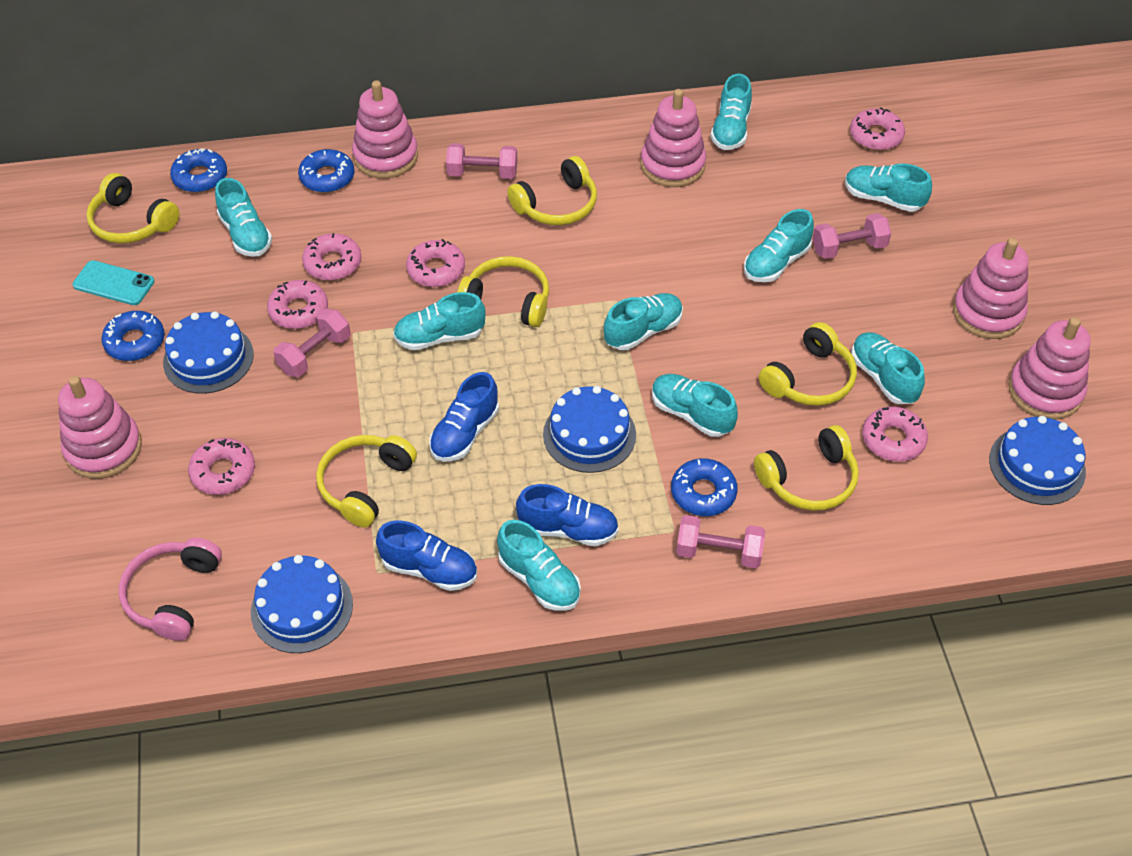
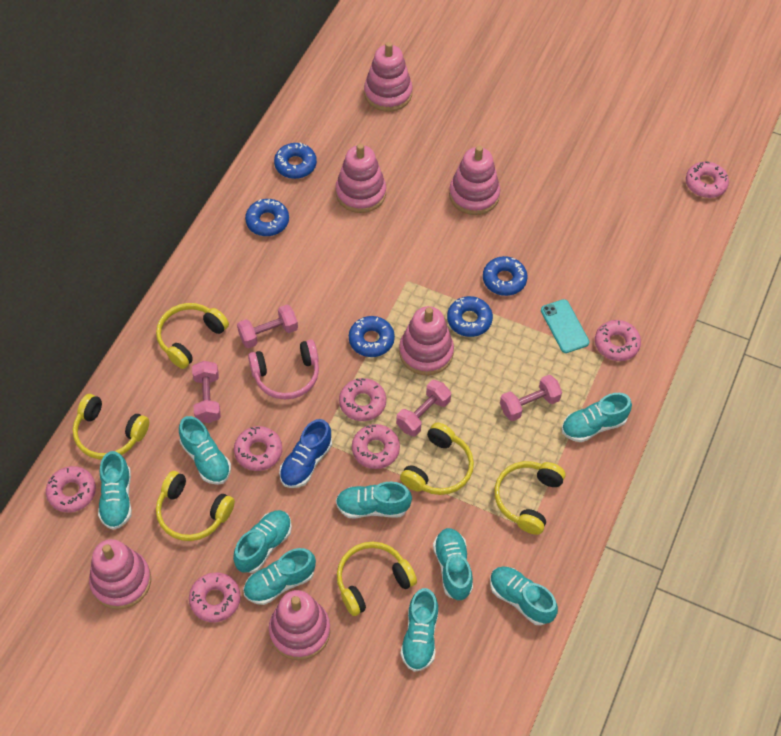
blue cake: 4 -> 0
blue donut: 4 -> 5
blue shoe: 3 -> 1
pink donut: 6 -> 7
pink stacking toy: 5 -> 6

